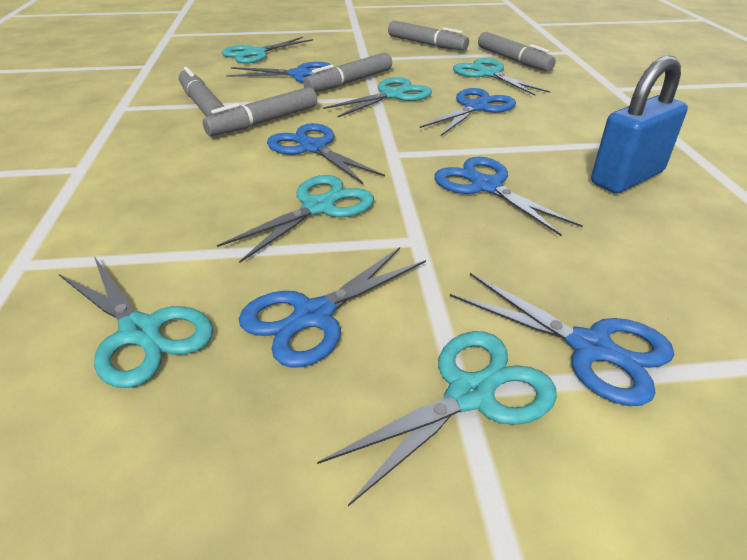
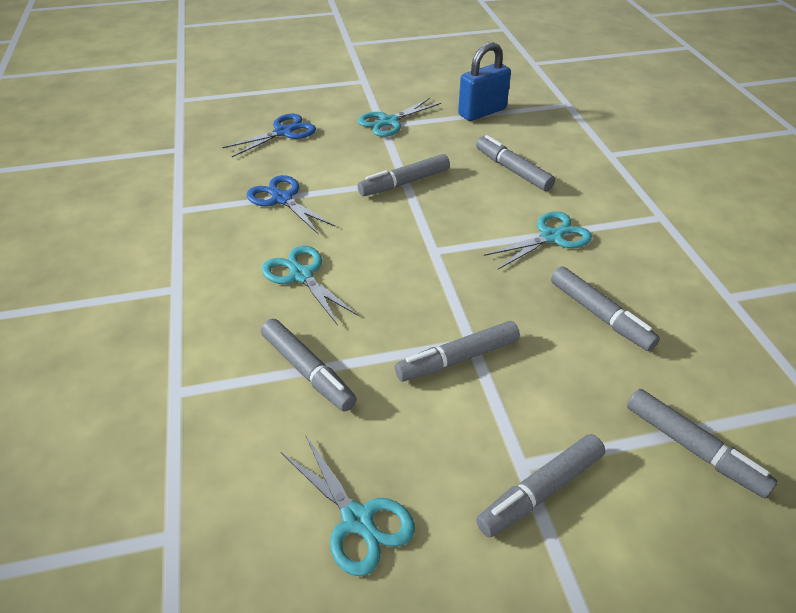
blue scissors: 6 -> 2
grey marker: 5 -> 7
turquoise scissors: 6 -> 4

